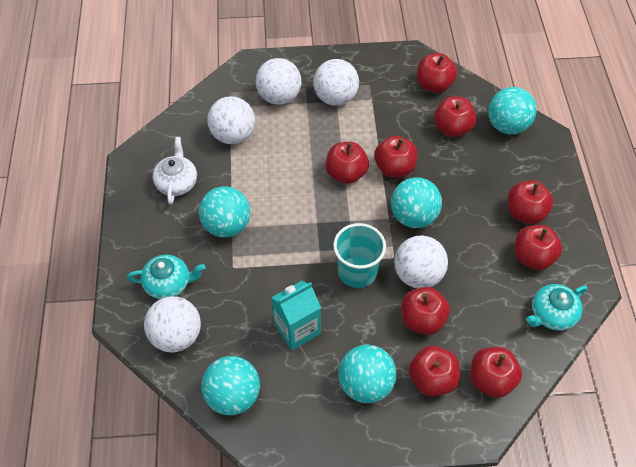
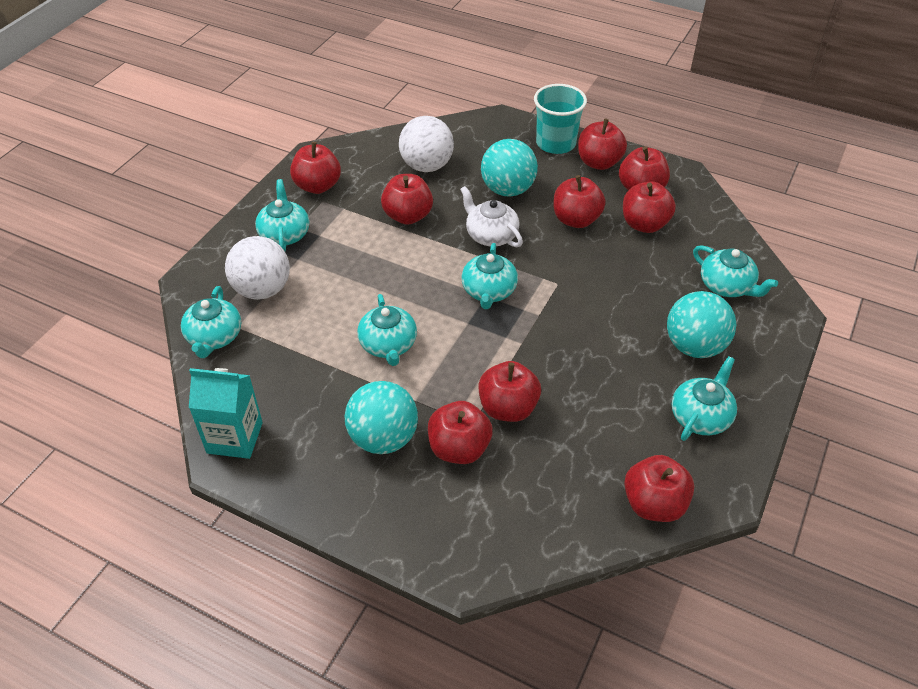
turquoise ball: 5 -> 3
turquoise teapot: 2 -> 6
white ball: 5 -> 2

